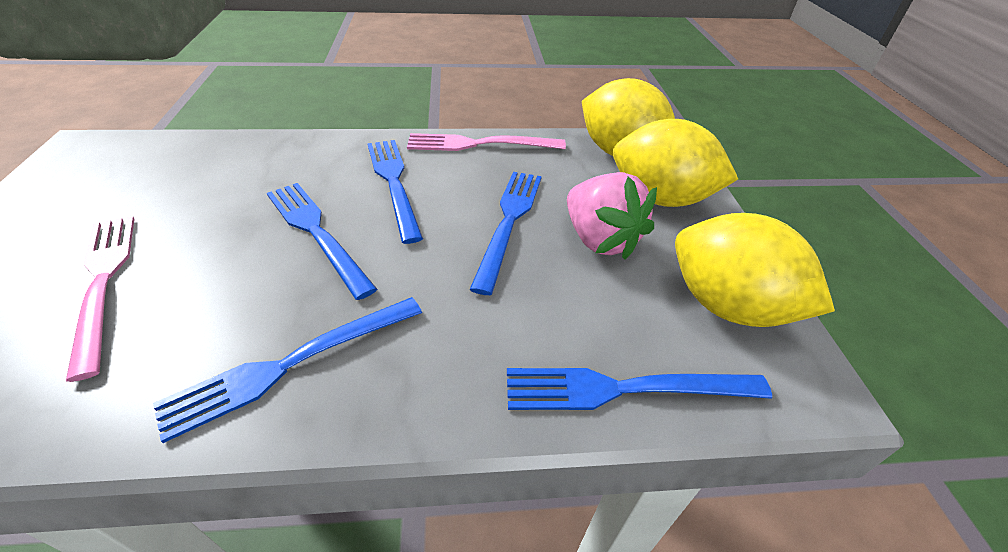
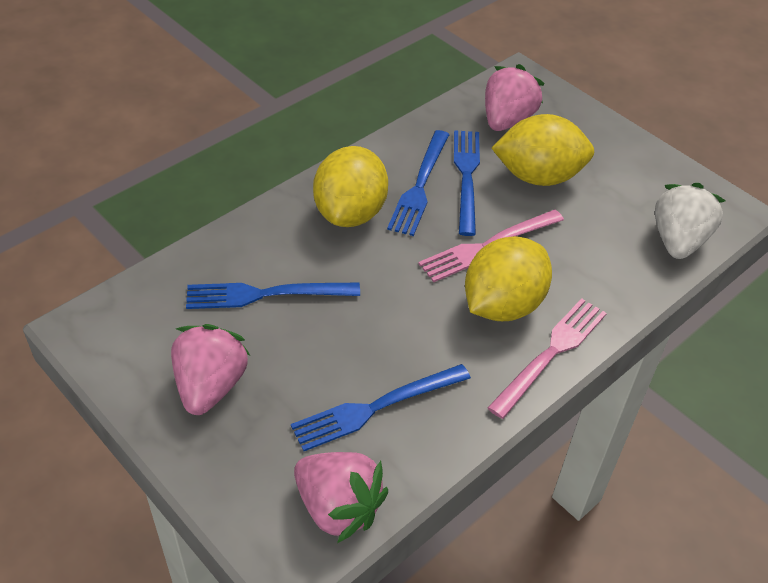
blue fork: 5 -> 4
pink strawberry: 1 -> 3
white strawberry: 0 -> 1

